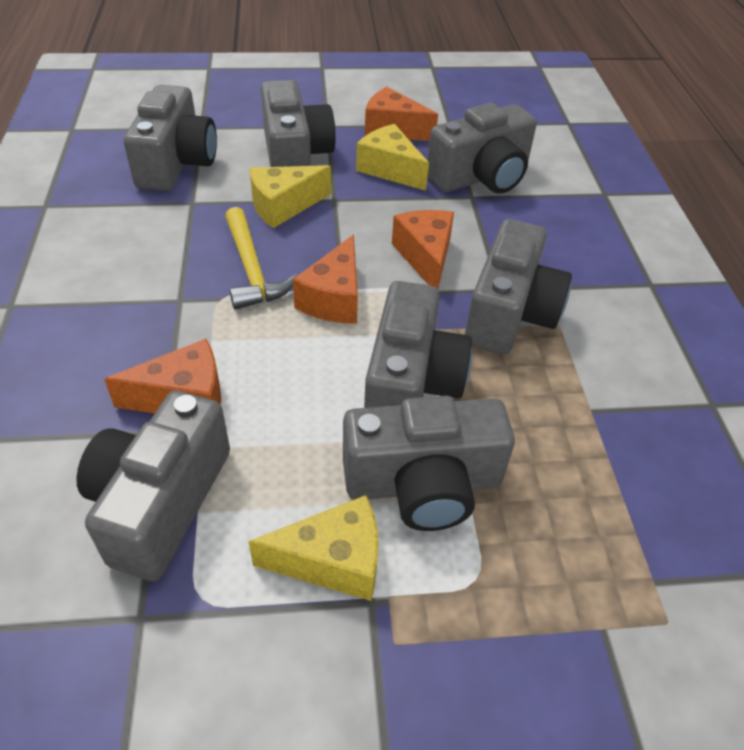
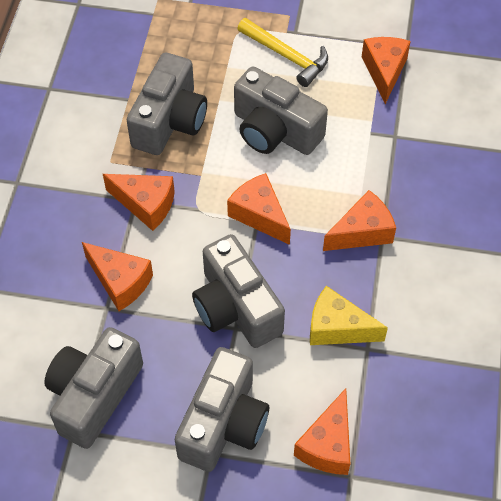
grey camera: 7 -> 5
orange cheese: 4 -> 6
yellow cheese: 3 -> 1

